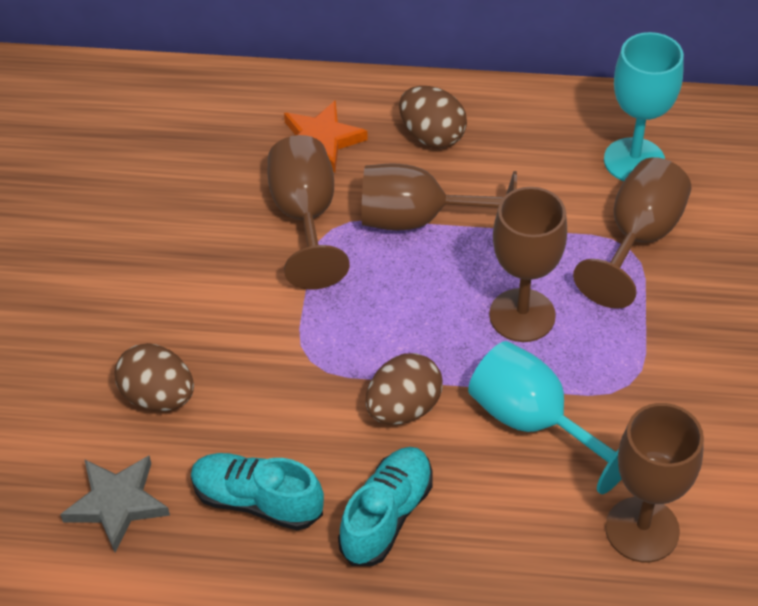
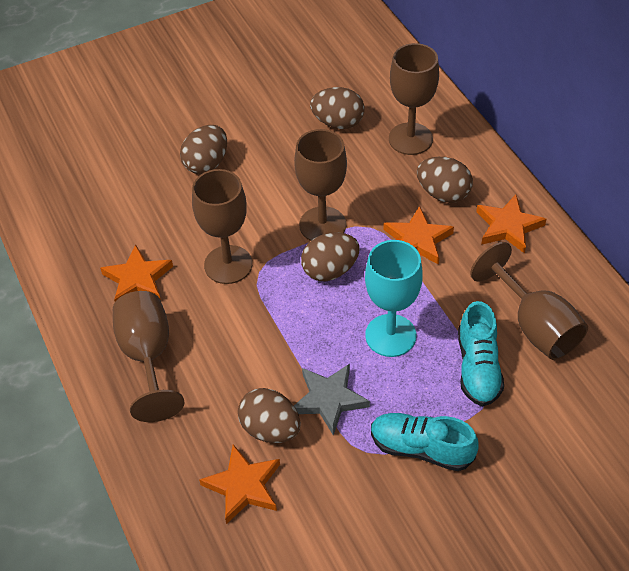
brown egg: 3 -> 5
orange star: 1 -> 4
turquoise goblet: 2 -> 1

